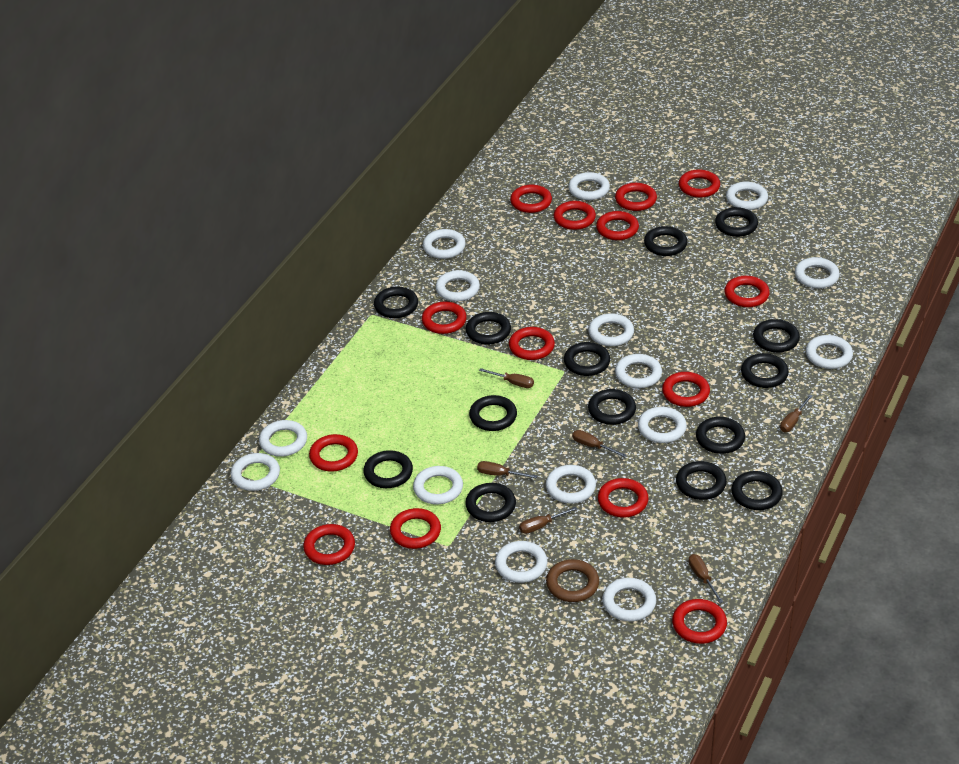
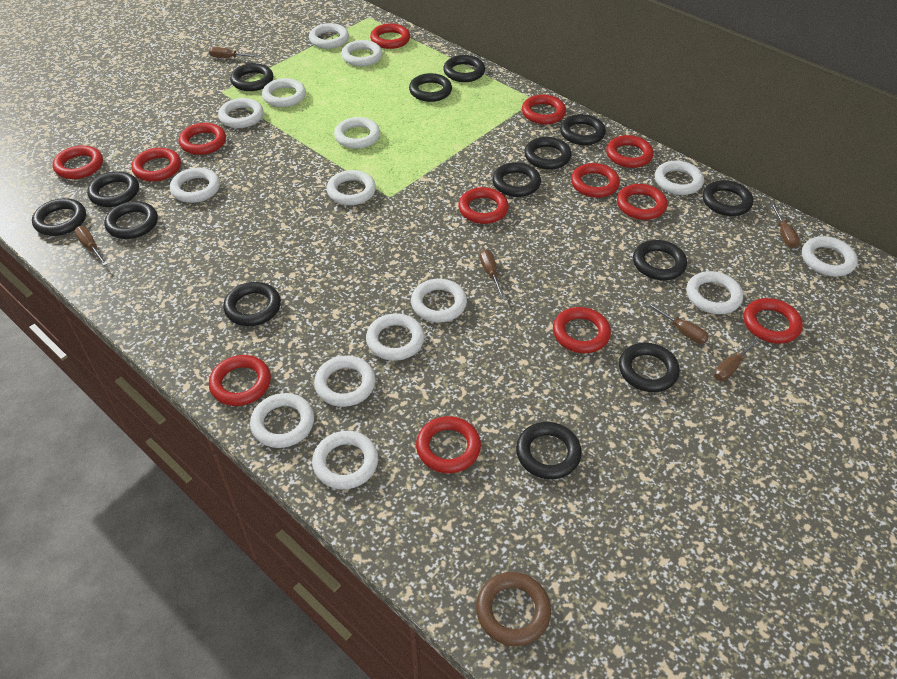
red ring: 14 -> 13

